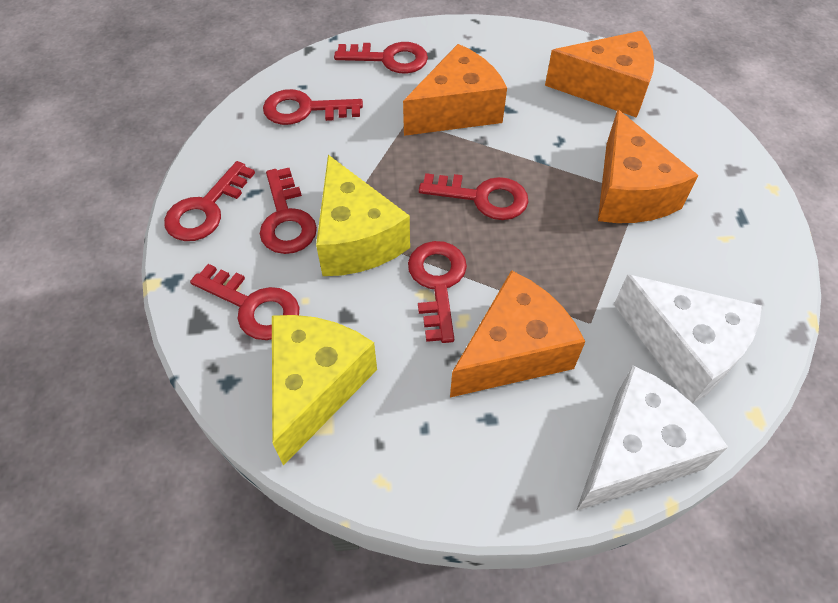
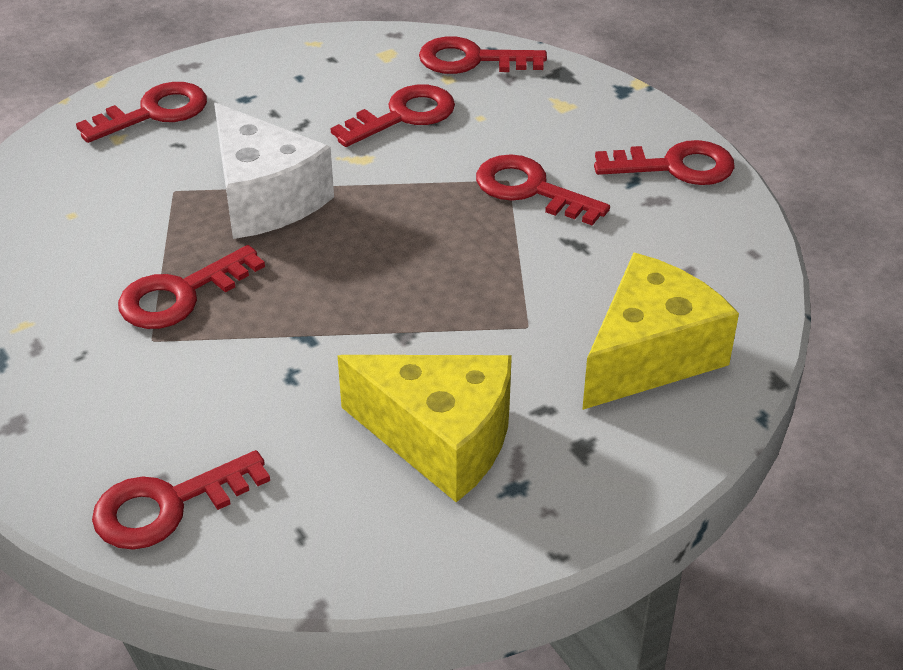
orange cheese: 4 -> 0
white cheese: 2 -> 1

